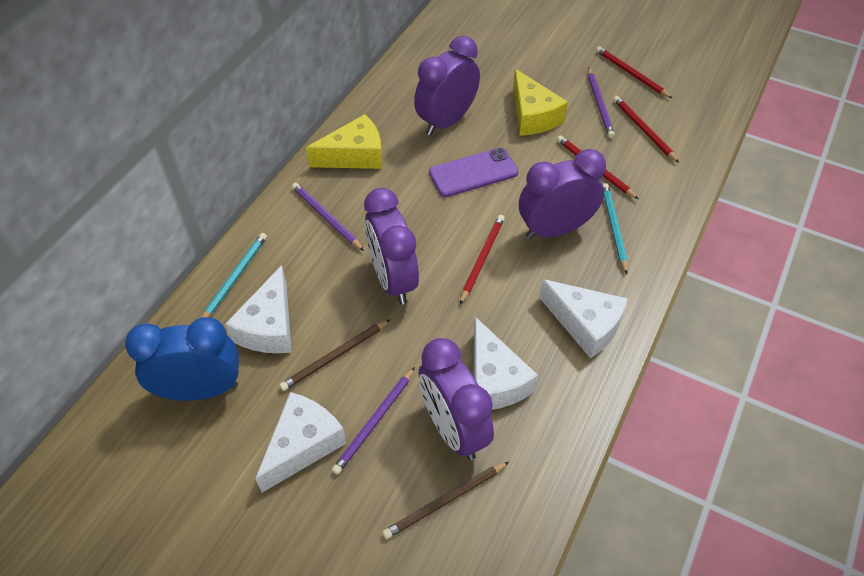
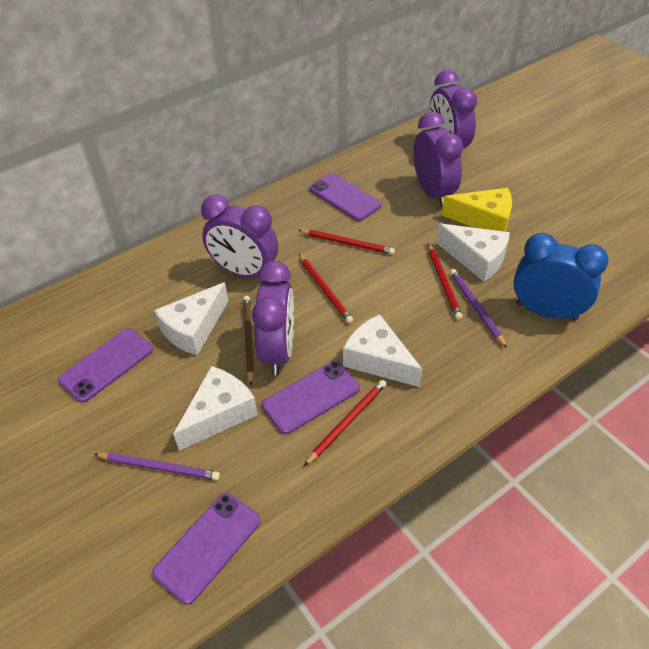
brown pencil: 2 -> 1
purple pencil: 3 -> 2
purple phone: 1 -> 4
turquoise pencil: 2 -> 0
yellow cheese: 2 -> 1

